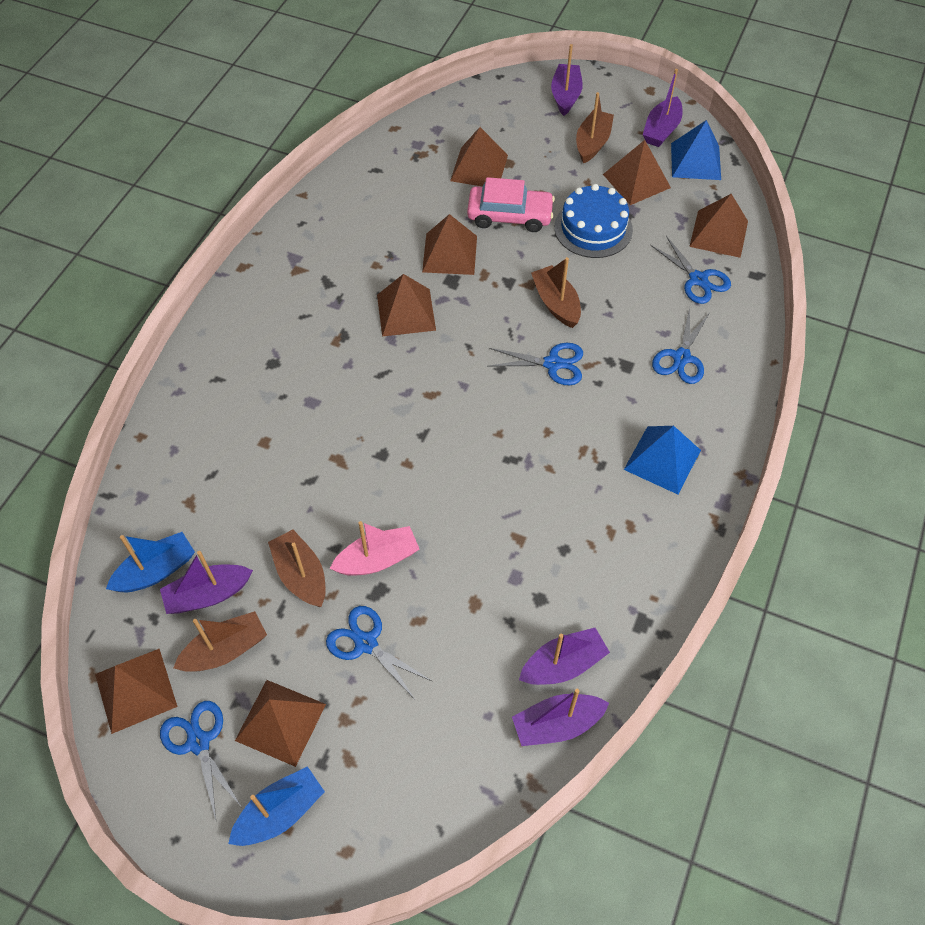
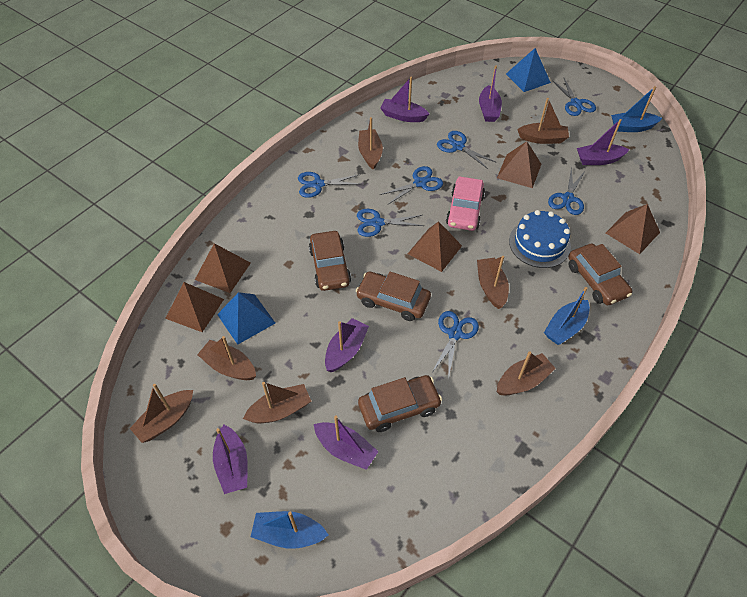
blue boat: 2 -> 3
blue scissors: 5 -> 7
brown boat: 4 -> 7
brown car: 0 -> 4
brown pyramid: 7 -> 5
pink boat: 1 -> 0
purple boat: 5 -> 6

